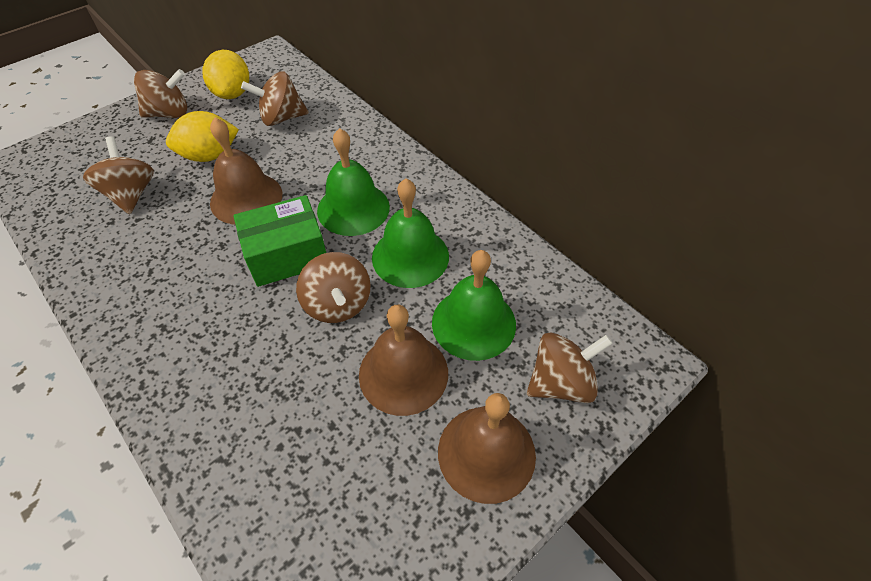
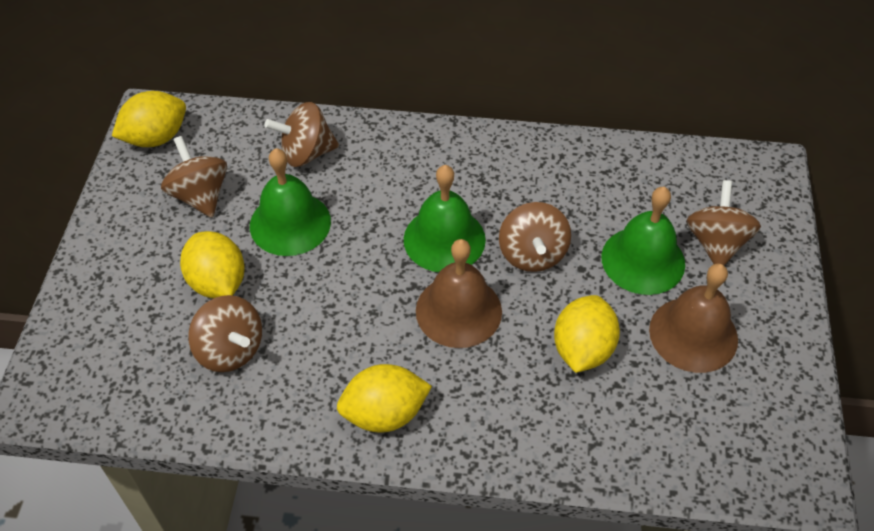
brown bell: 3 -> 2
green box: 1 -> 0
yellow lemon: 2 -> 4

